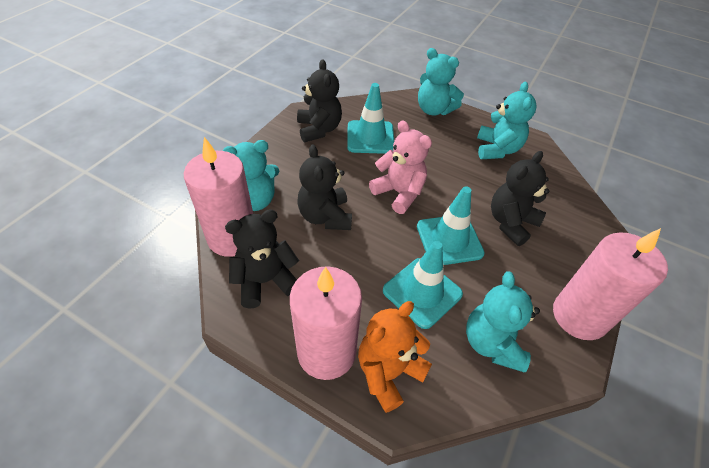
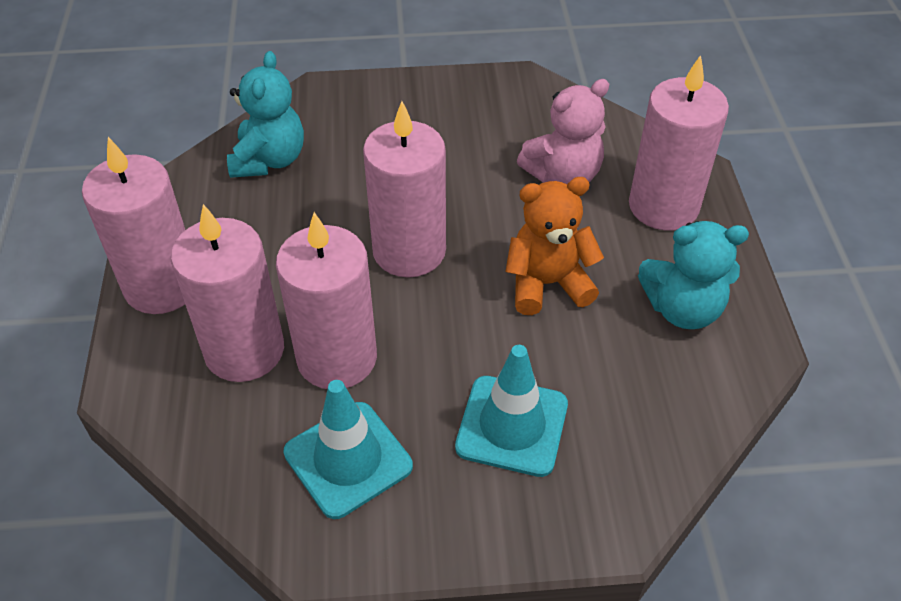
black teddy bear: 4 -> 0
pink candle: 3 -> 5
turquoise teddy bear: 4 -> 2
turquoise traffic cone: 3 -> 2

